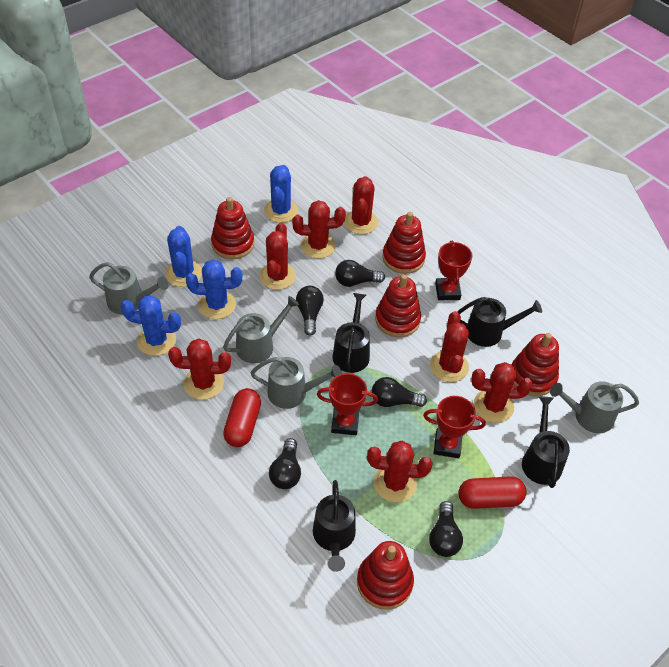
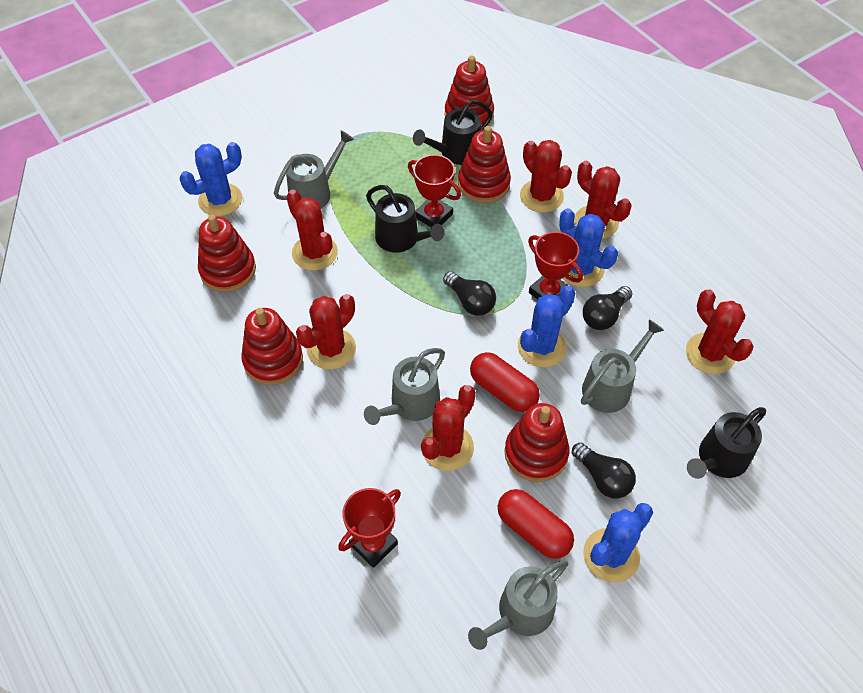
black light bulb: 5 -> 3
black watering can: 4 -> 3
red cactus: 7 -> 6

